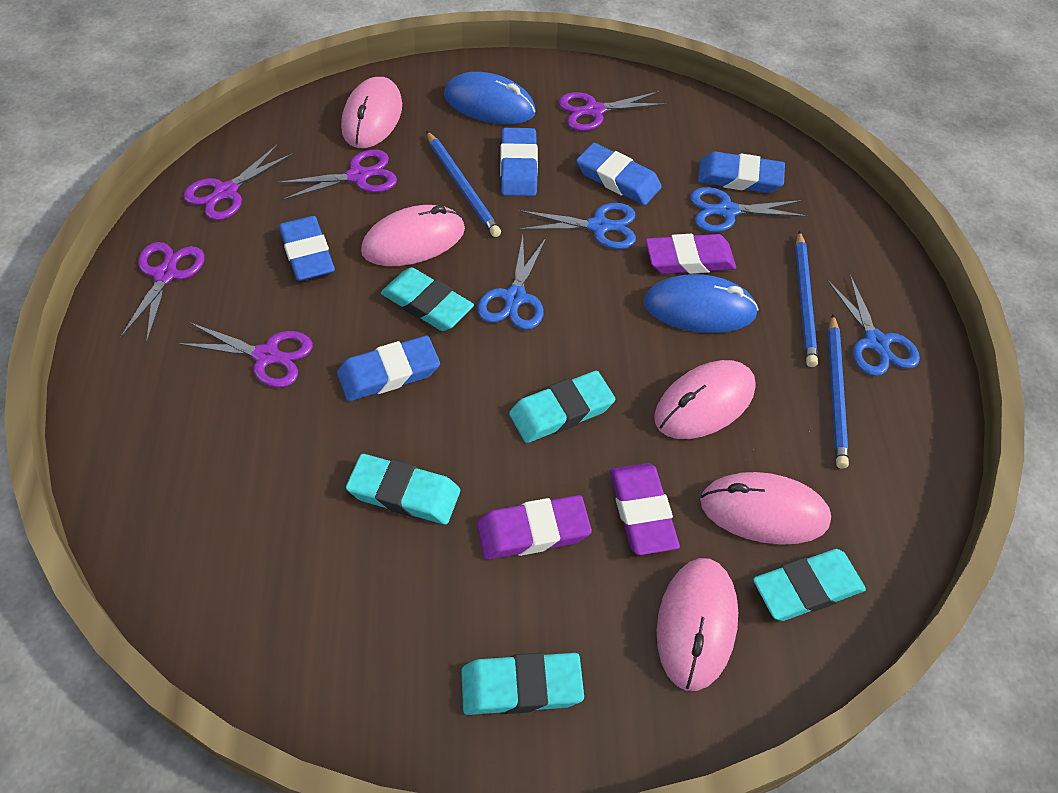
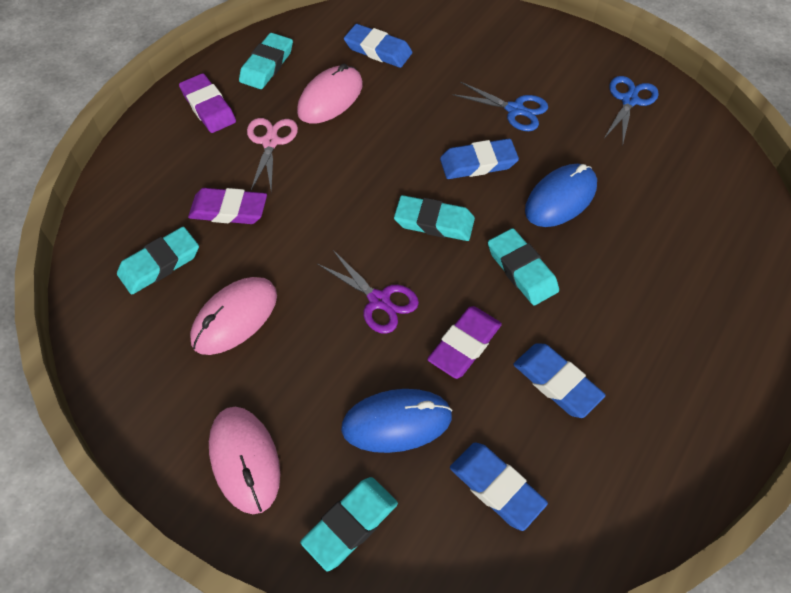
blue eraser: 5 -> 4
blue pencil: 3 -> 0
blue scissors: 4 -> 2
pink mouse: 5 -> 3
pink scissors: 0 -> 1
purple scissors: 5 -> 1

